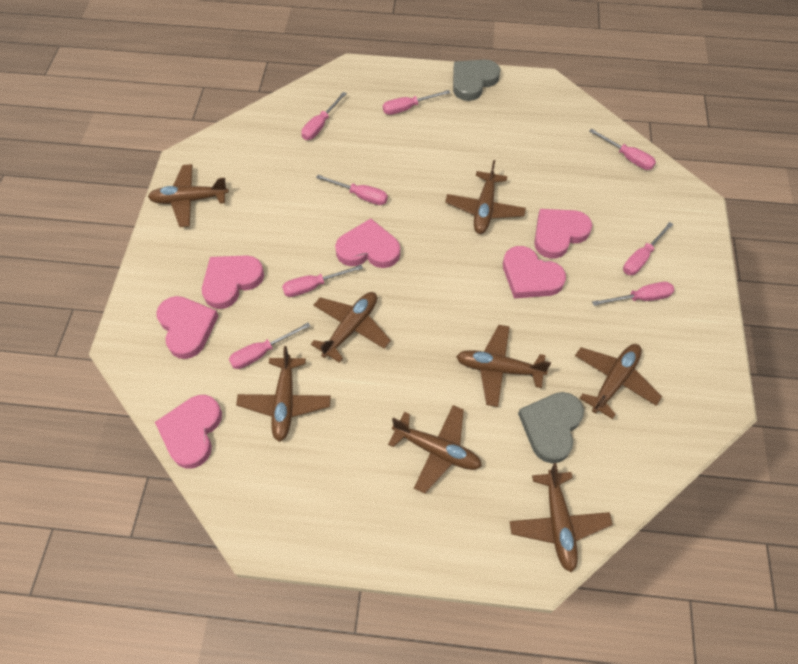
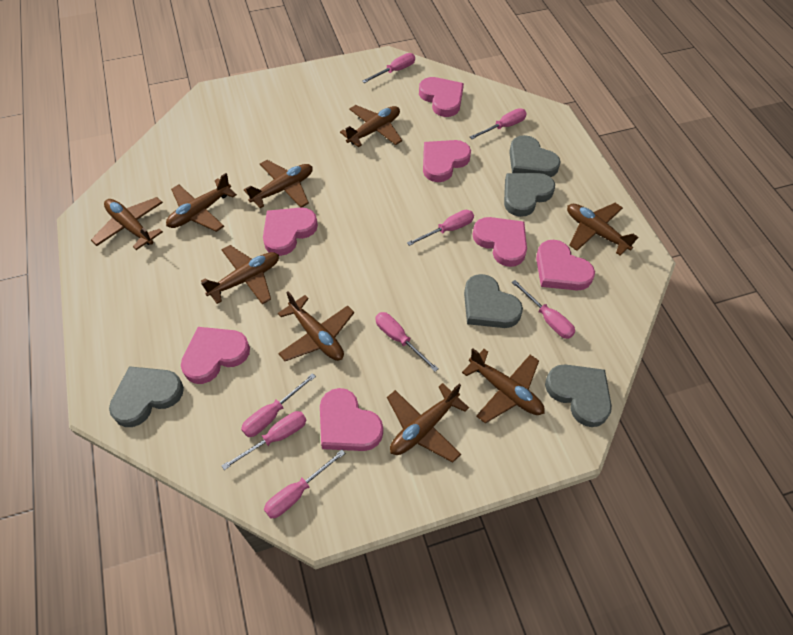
brown plane: 8 -> 9
grey heart: 2 -> 5
pink heart: 6 -> 7

